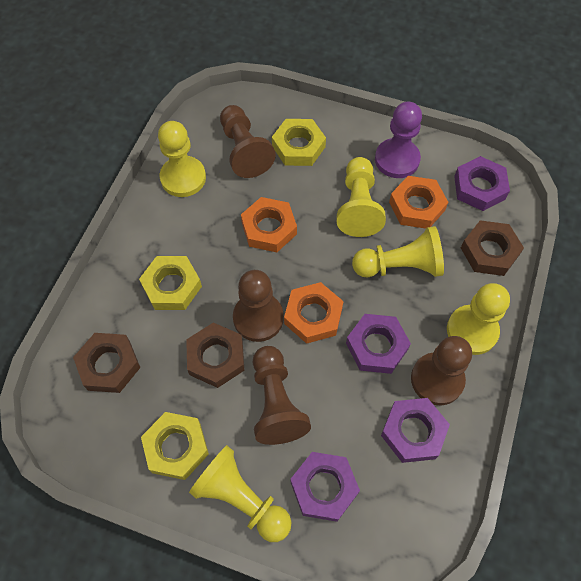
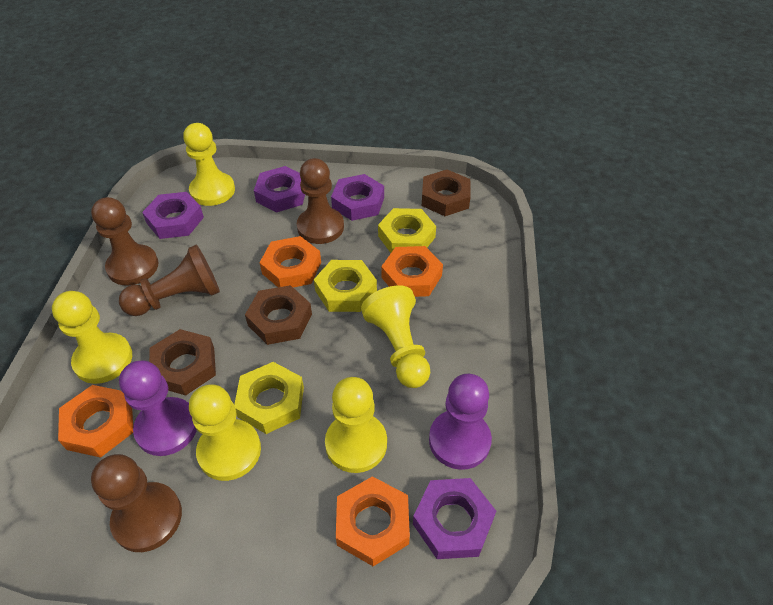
orange nut: 3 -> 4
purple pawn: 1 -> 2

